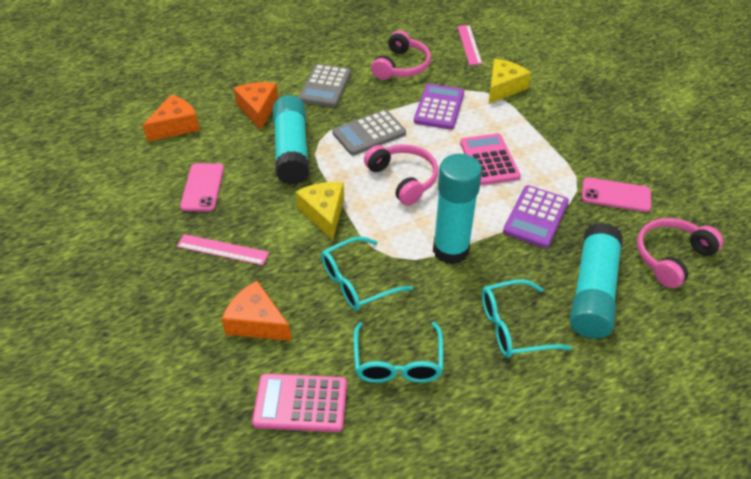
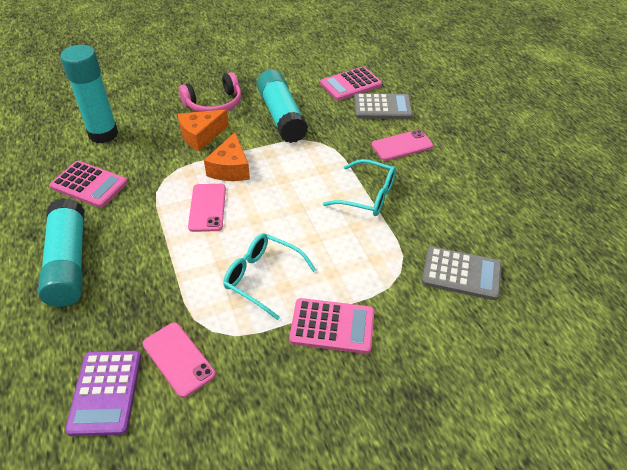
orange cheese: 3 -> 2
pink calculator: 2 -> 3
pink headphones: 3 -> 1
pink phone: 2 -> 3
pink ruler: 2 -> 0
purple calculator: 2 -> 1
turquoise glasses: 3 -> 2
yellow cheese: 2 -> 0

